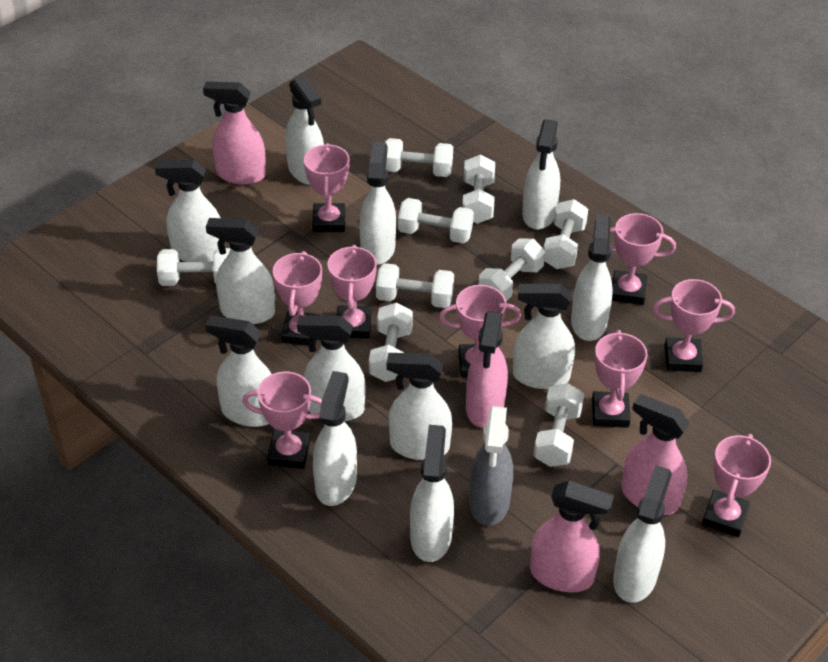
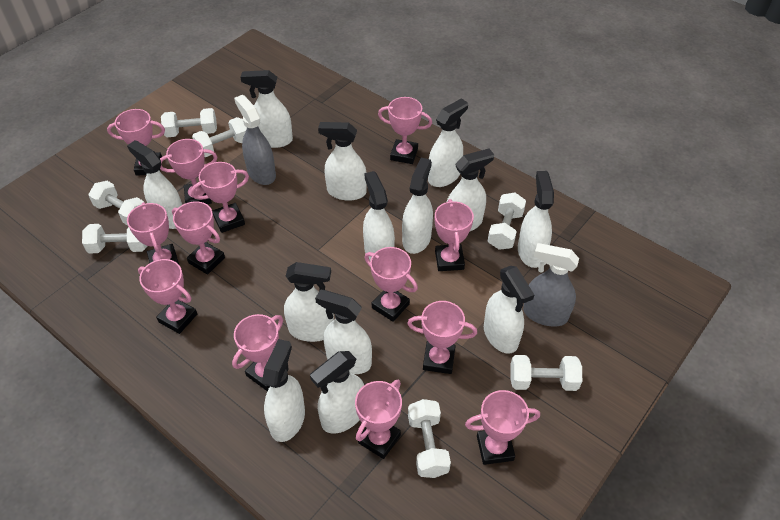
grey spray bottle: 1 -> 2
pink spray bottle: 4 -> 0
pink trophy: 9 -> 13
white dumbbell: 9 -> 7

